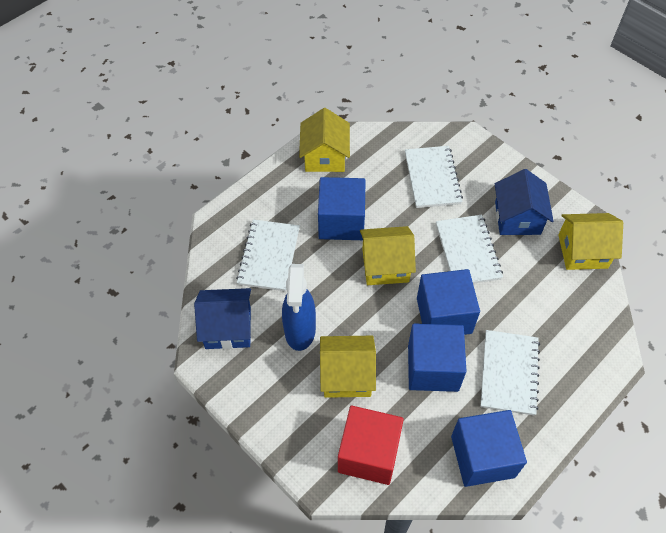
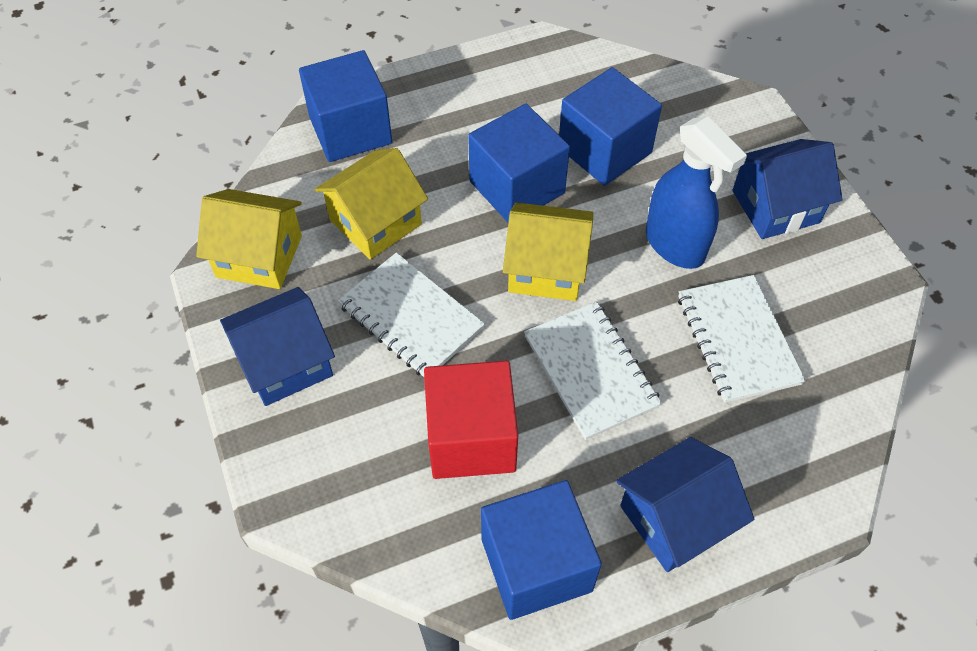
blue house: 2 -> 3
white notebook: 4 -> 3
yellow house: 4 -> 3

